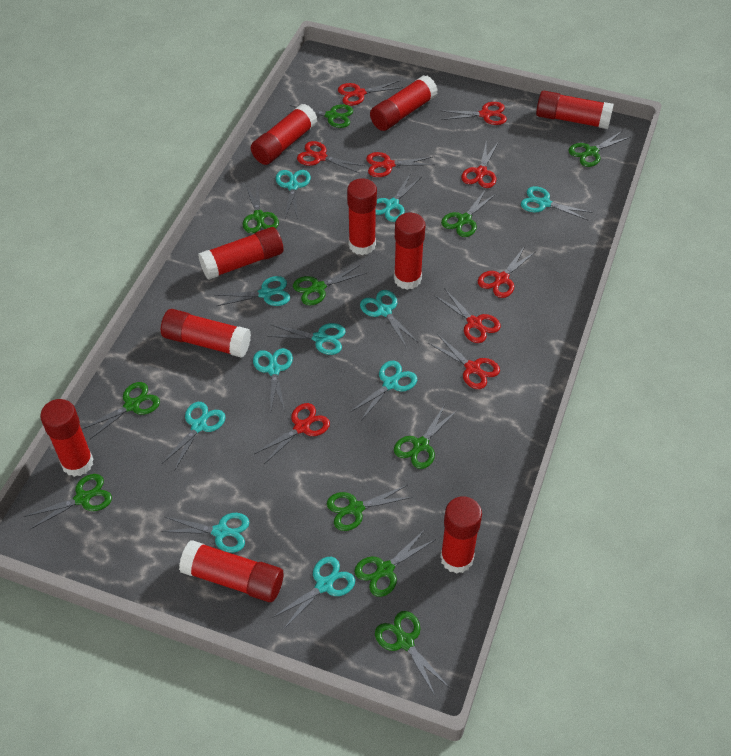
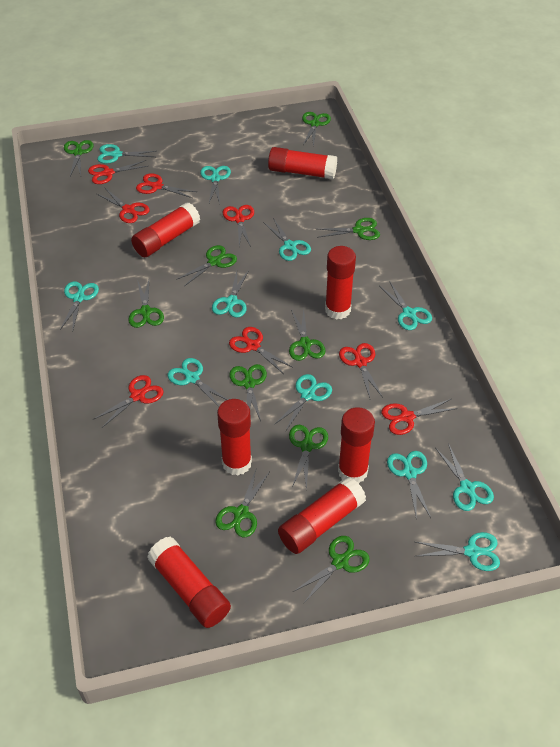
green scissors: 11 -> 10
red glue stick: 10 -> 7
red scissors: 9 -> 8

